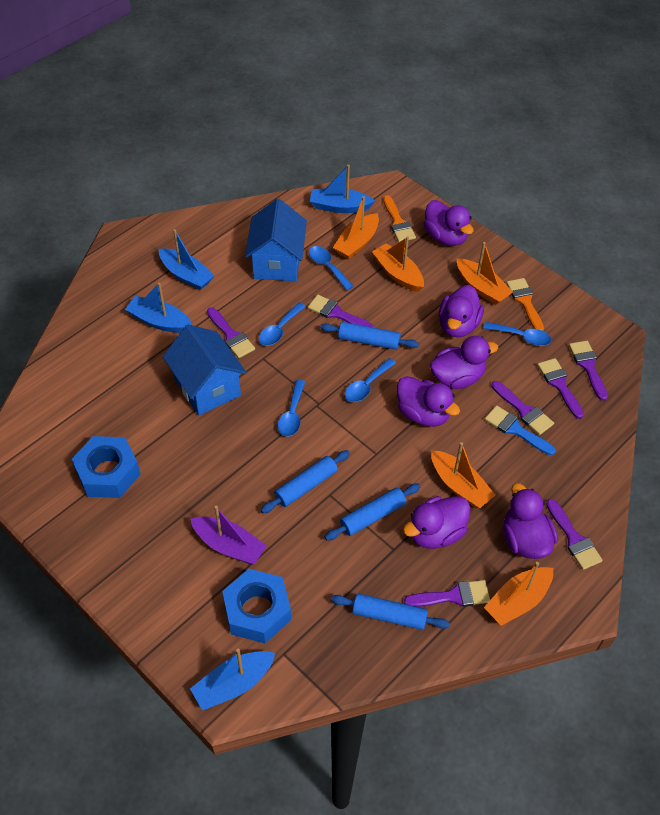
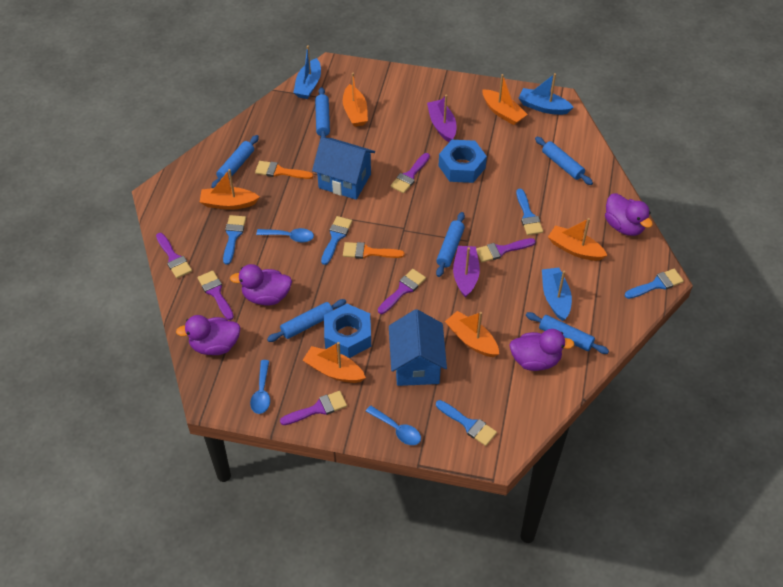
blue boat: 4 -> 3
blue brush: 1 -> 5
blue rolling pin: 4 -> 6
blue spoon: 5 -> 3
orange boat: 5 -> 6
purple boat: 1 -> 2
purple brush: 7 -> 6
purple duck: 6 -> 4

